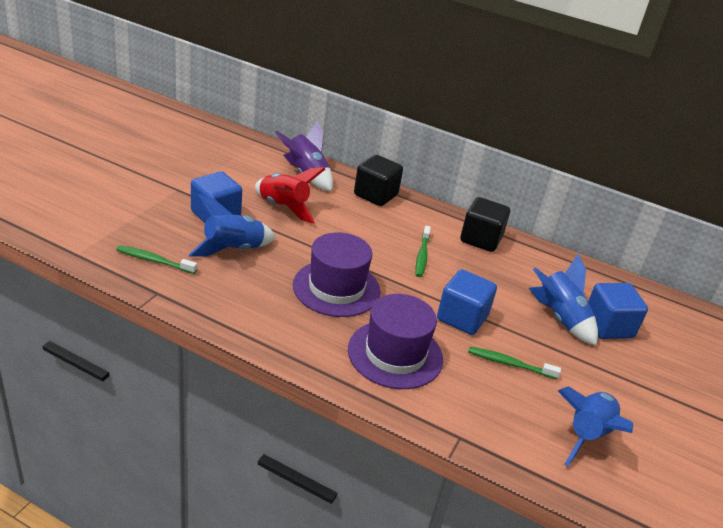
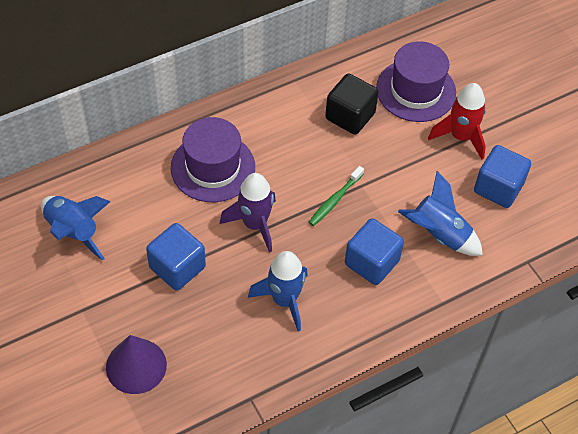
black cube: 2 -> 1
green toothbrush: 3 -> 1
purple cone: 0 -> 1

